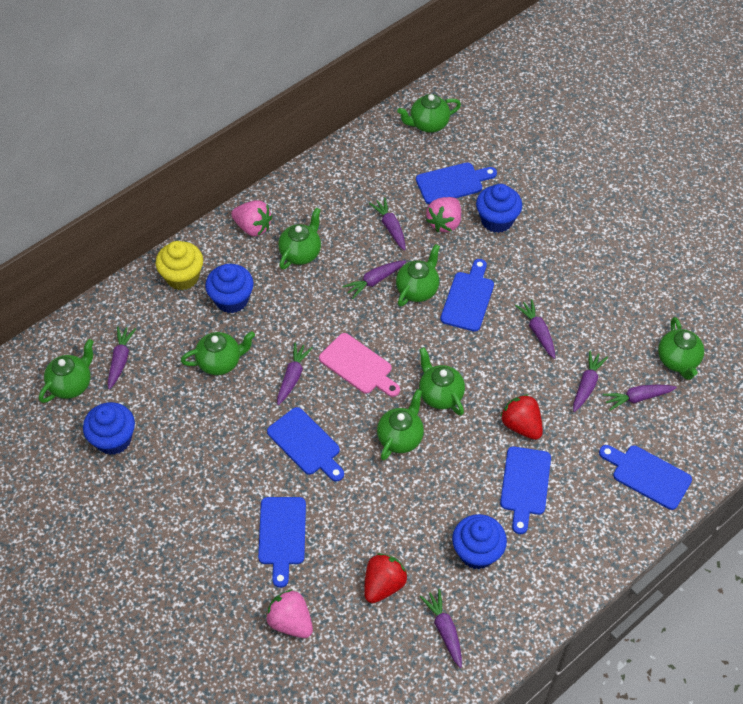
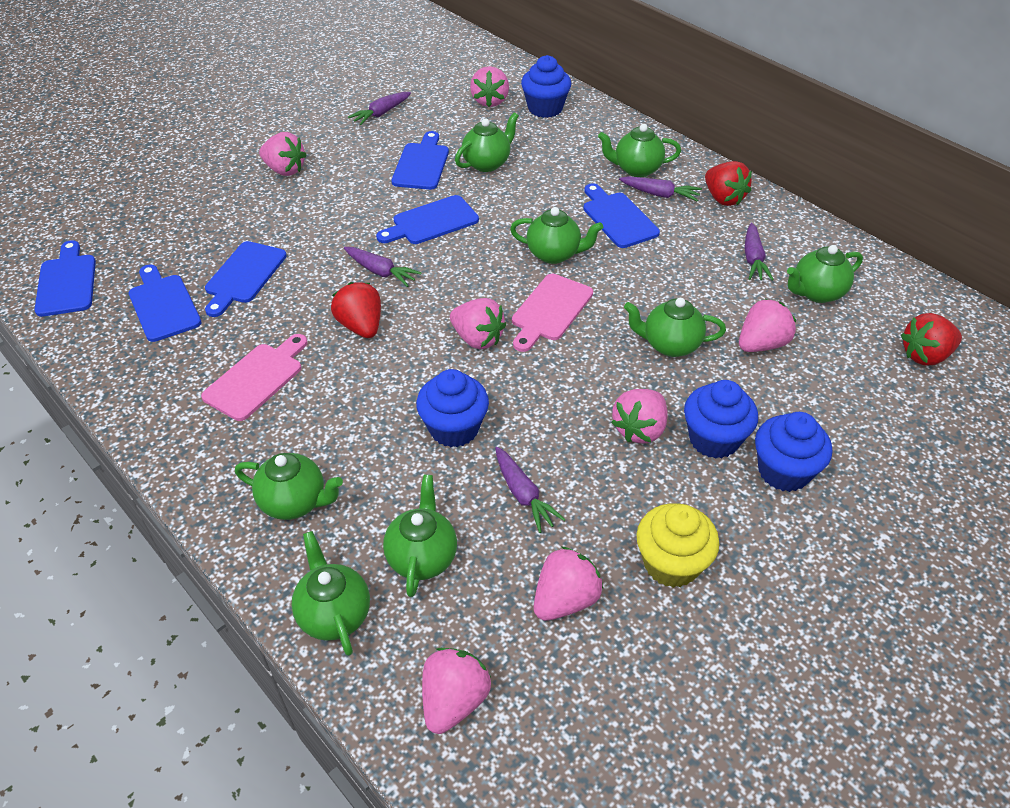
pink cutting board: 1 -> 2
pink strawberry: 3 -> 7
purple carrot: 8 -> 5
red strawberry: 2 -> 3

